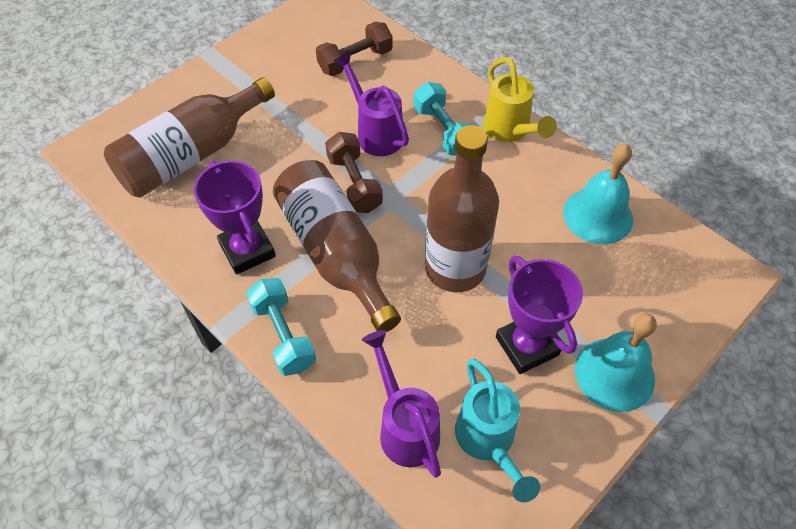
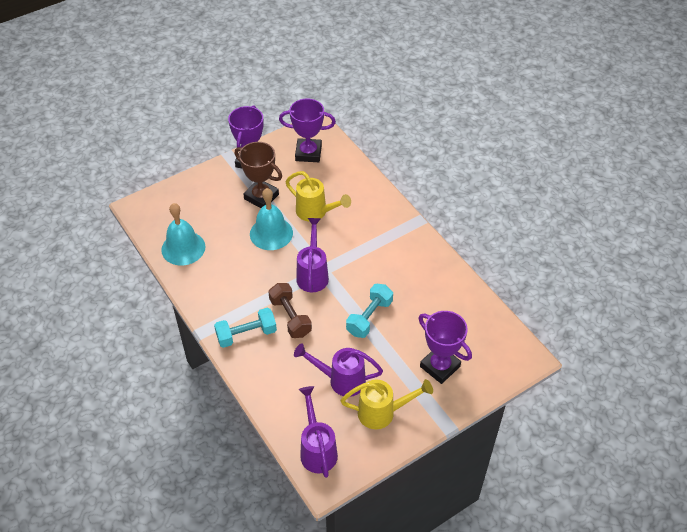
brown bottle: 3 -> 0
brown dumbbell: 2 -> 1
brown trophy: 0 -> 1
purple trophy: 2 -> 3
purple watering can: 2 -> 3
turquoise watering can: 1 -> 0
yellow watering can: 1 -> 2

